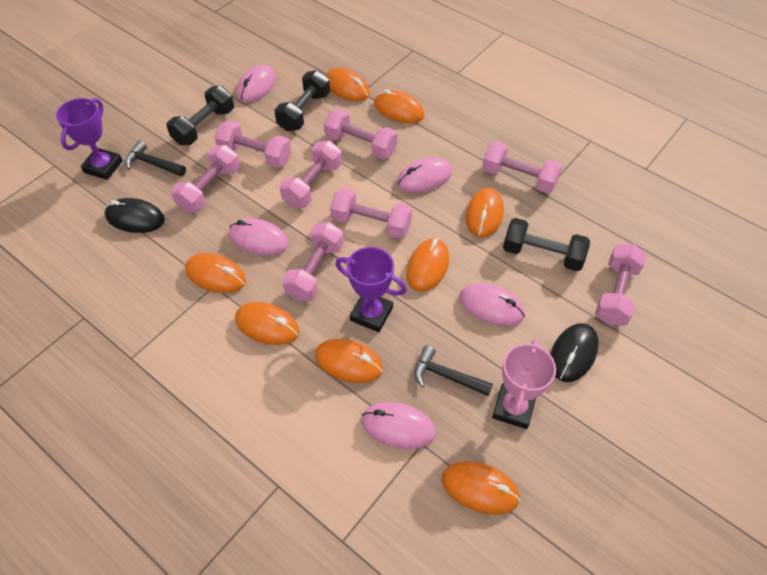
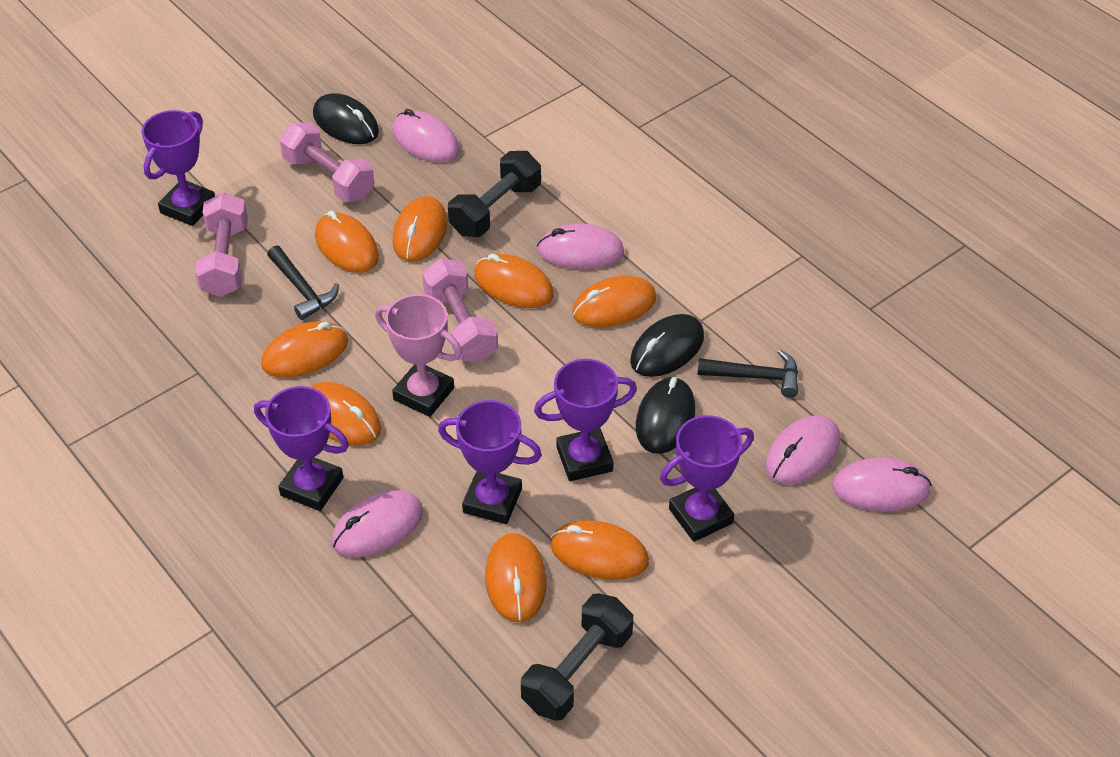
black dumbbell: 3 -> 2
black mouse: 2 -> 3
pink dumbbell: 8 -> 3
purple trophy: 2 -> 5

